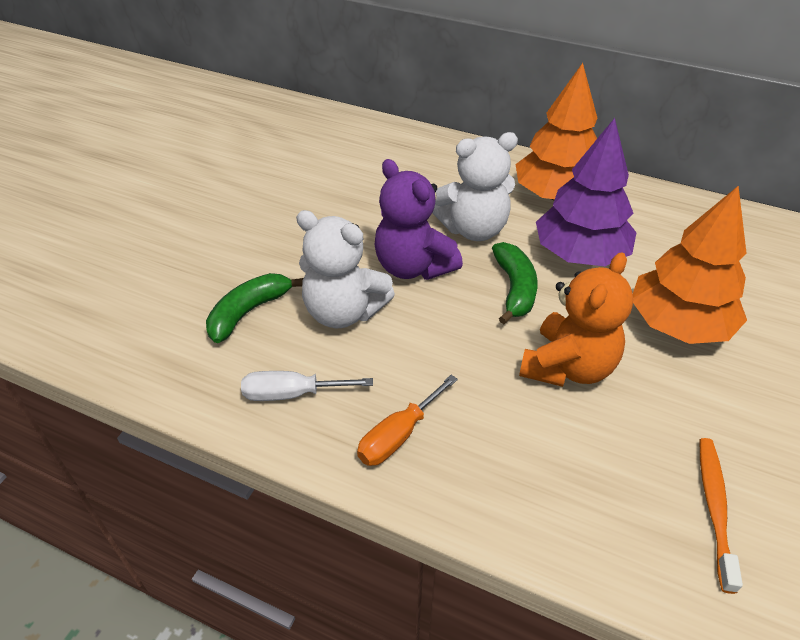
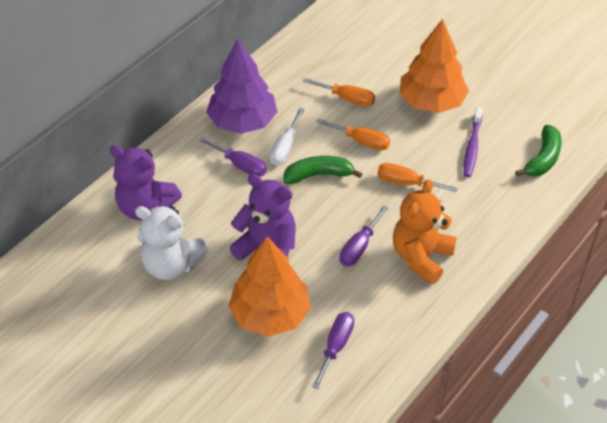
orange screwdriver: 1 -> 3
orange toothbrush: 1 -> 0
purple screwdriver: 0 -> 3
purple teddy bear: 1 -> 2
purple toothbrush: 0 -> 1
white teddy bear: 2 -> 1

